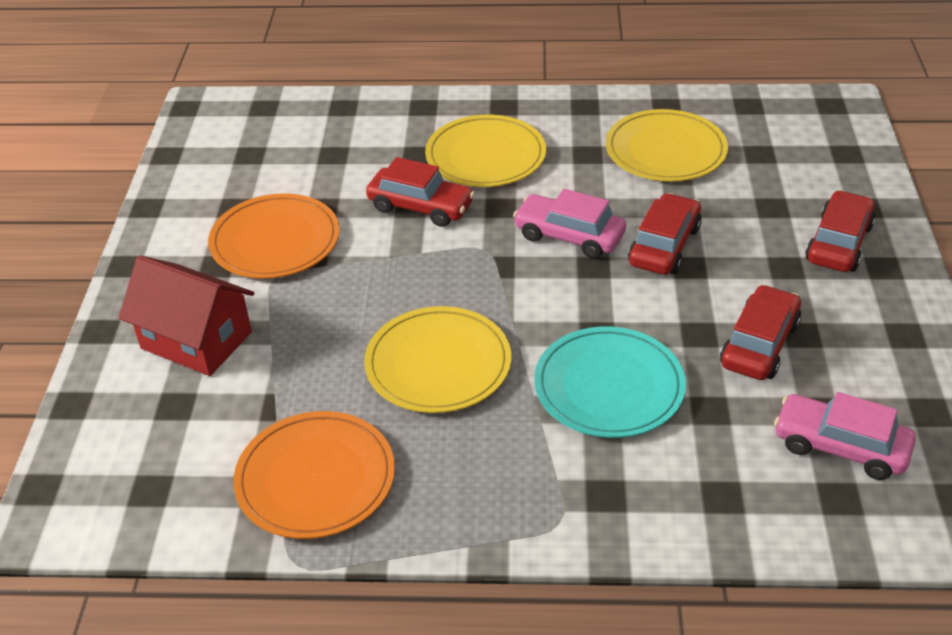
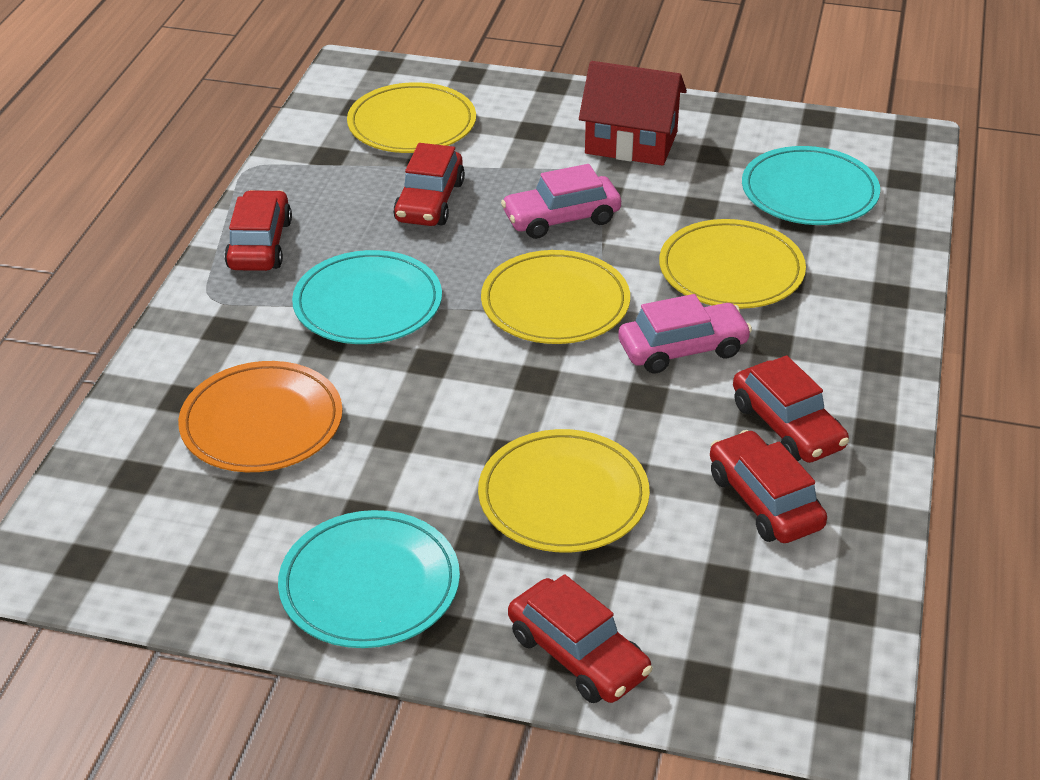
orange plate: 2 -> 1
red car: 4 -> 5
turquoise plate: 1 -> 3
yellow plate: 3 -> 4

